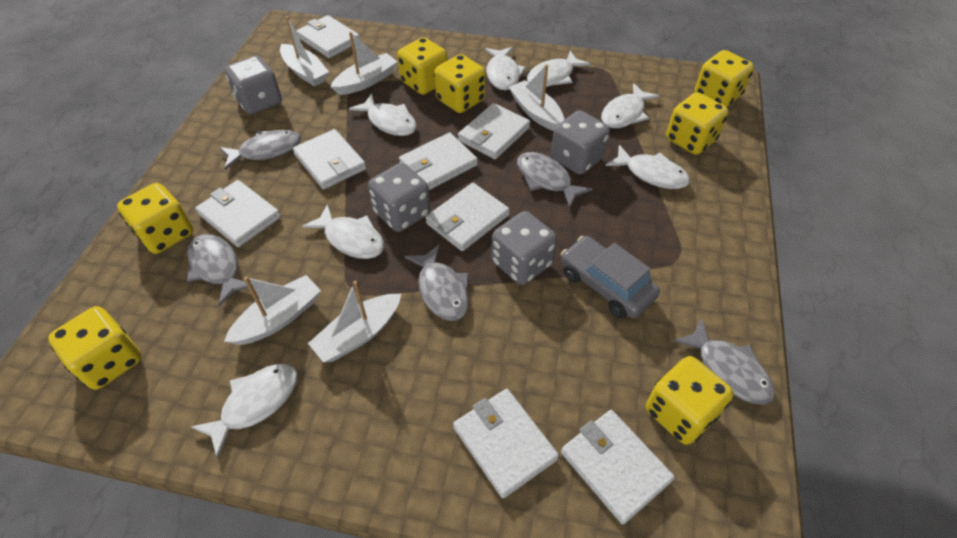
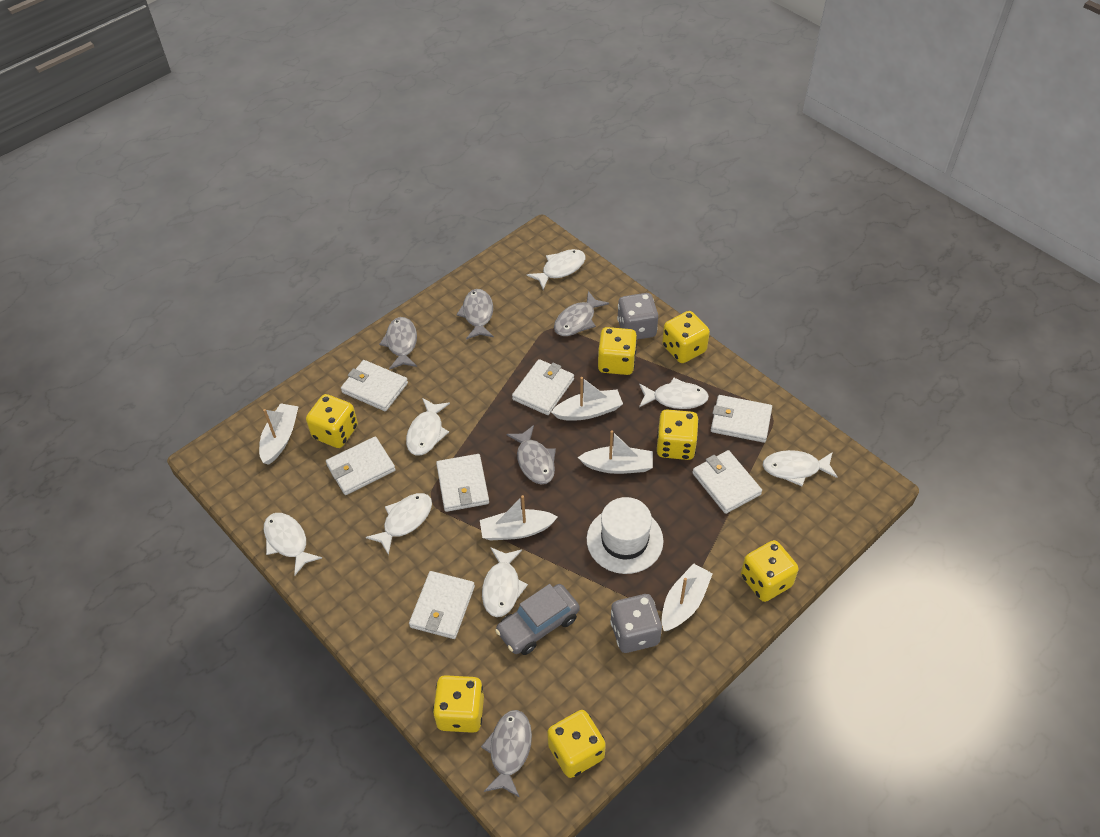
grey dice: 4 -> 2
white hat: 0 -> 1
white wallet: 8 -> 7

